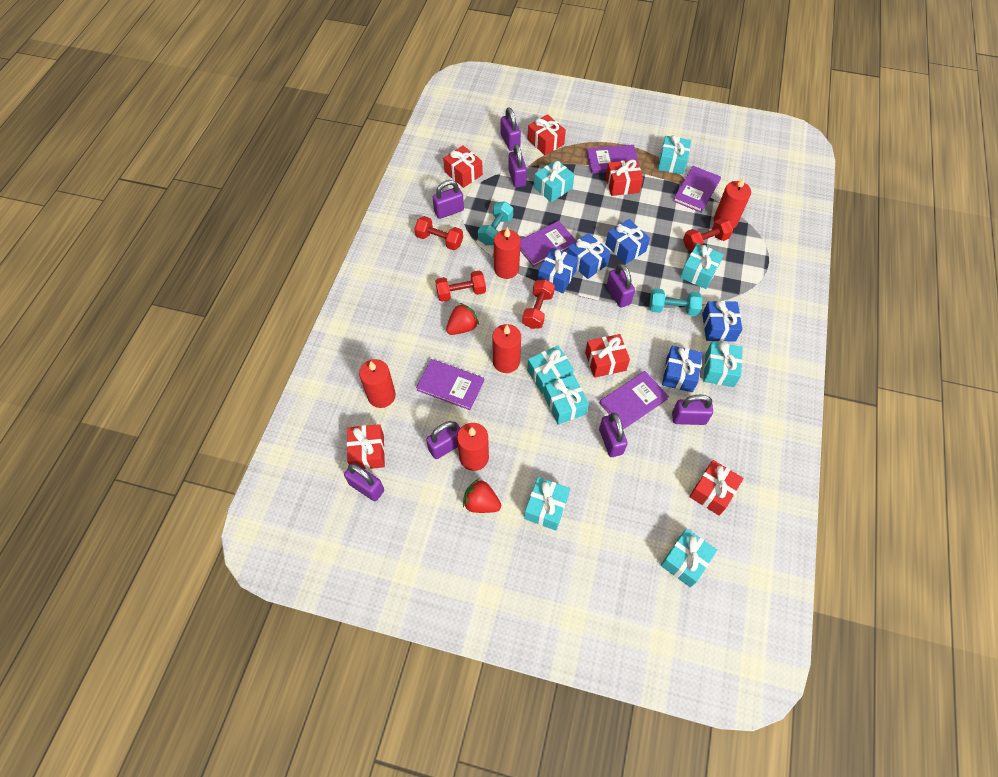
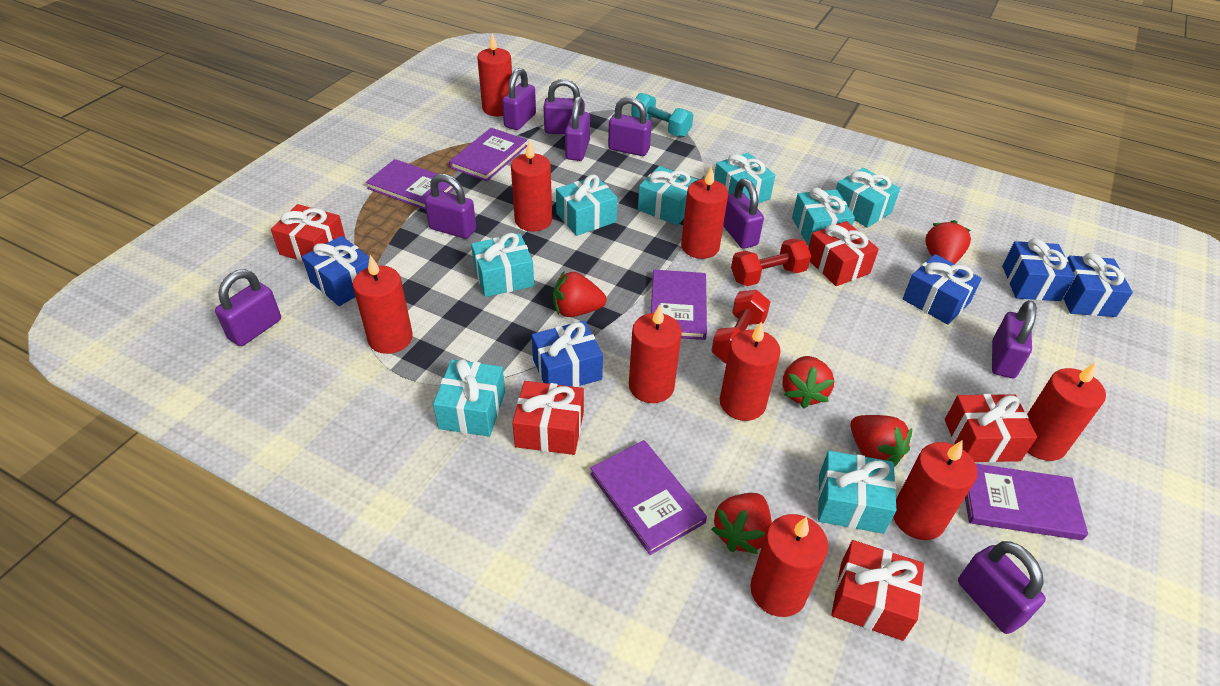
purple padlock: 8 -> 9
red candle: 5 -> 9
red dumbbell: 4 -> 2
red gift: 6 -> 5
red strawberry: 2 -> 5
turquoise dumbbell: 2 -> 1

